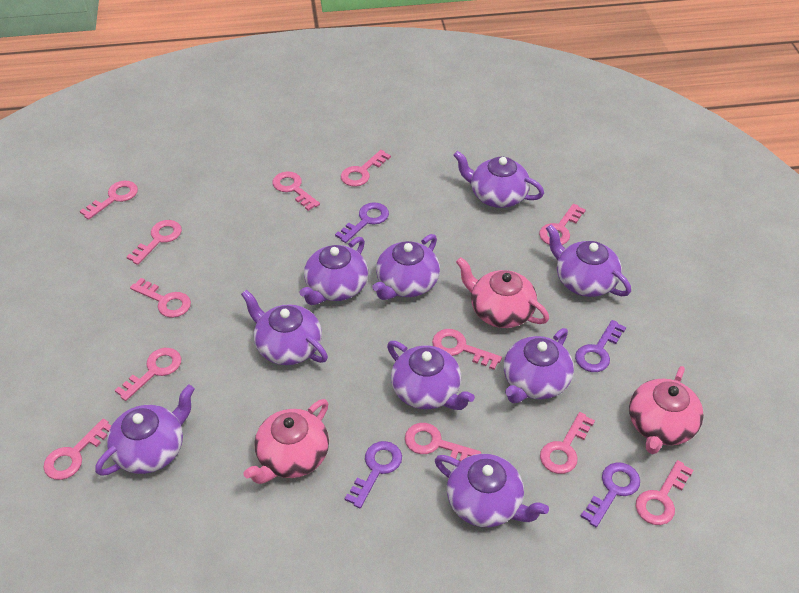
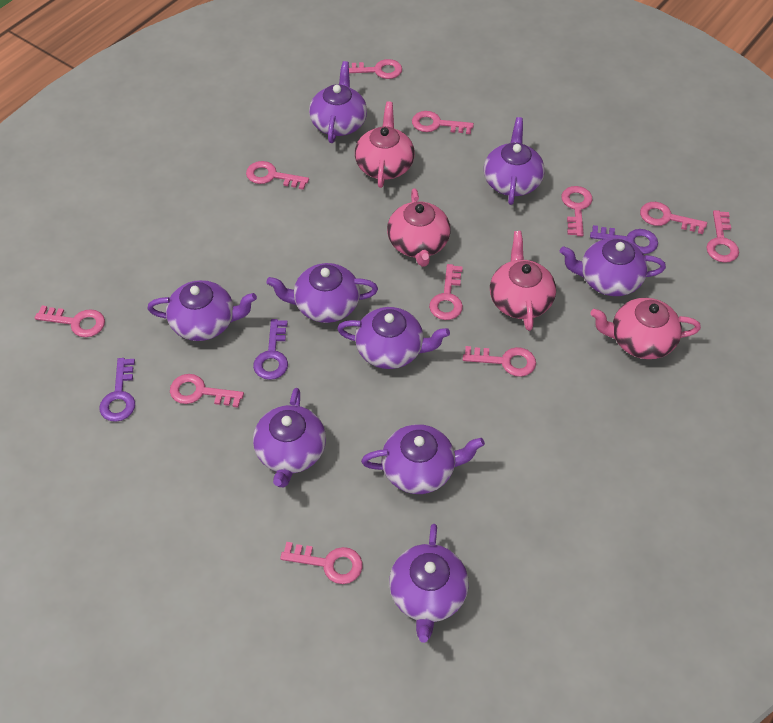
pink key: 12 -> 11
pink teapot: 3 -> 4
purple key: 4 -> 3

